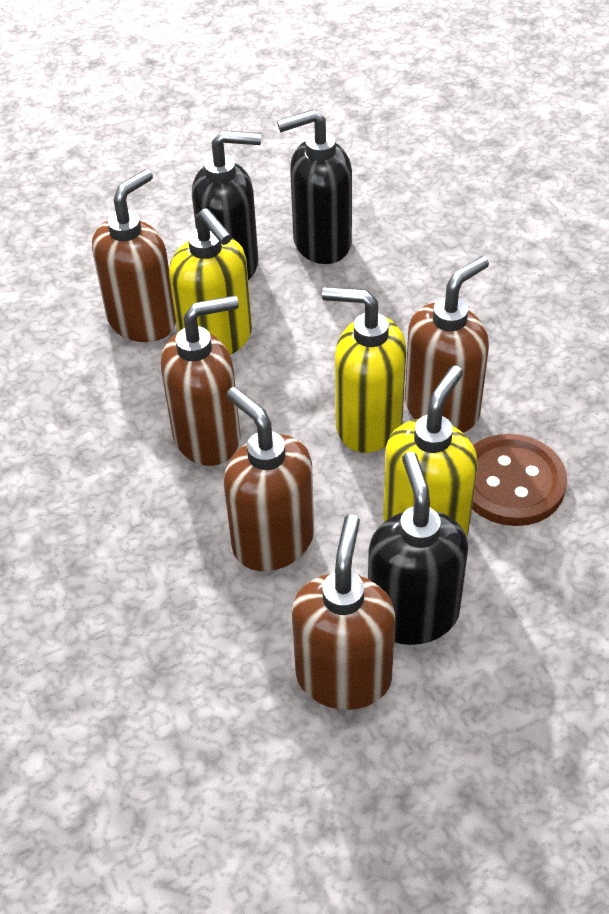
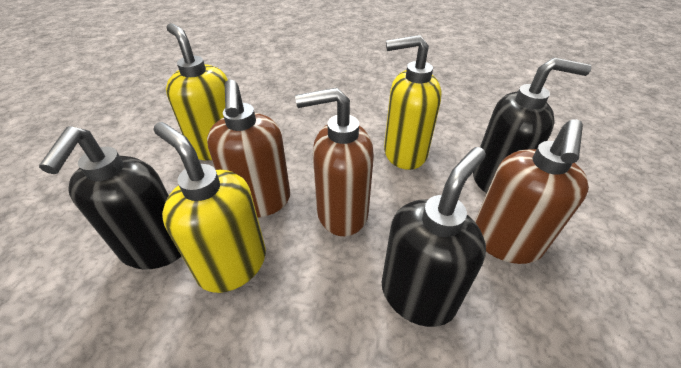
brown button: 1 -> 0
brown soap dispenser: 5 -> 3

